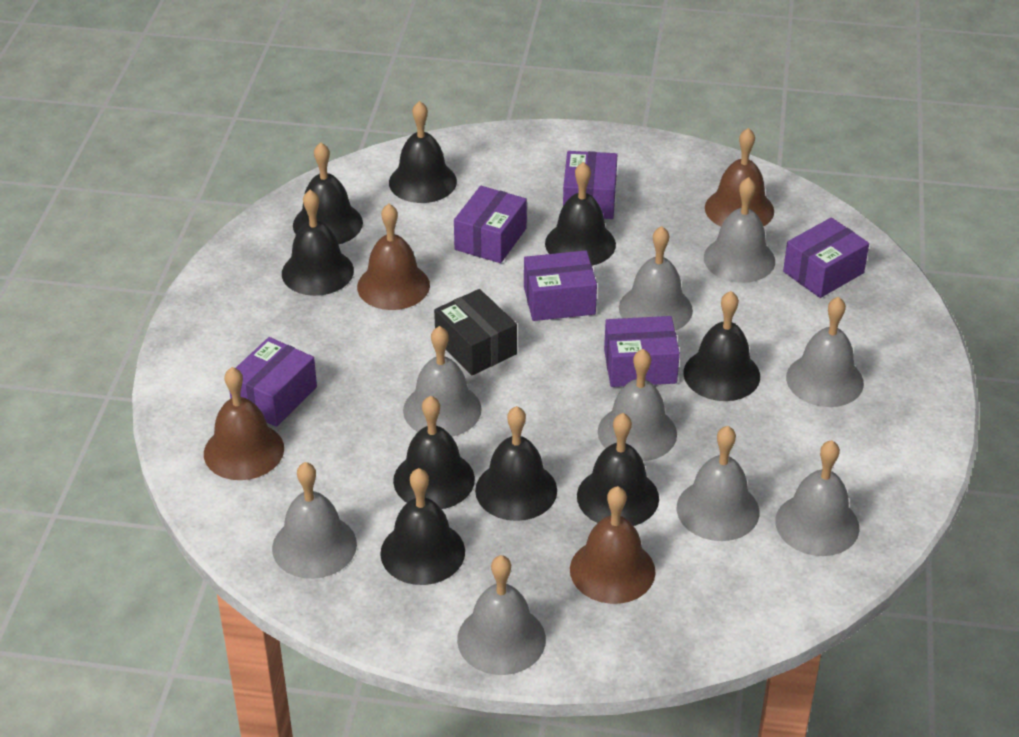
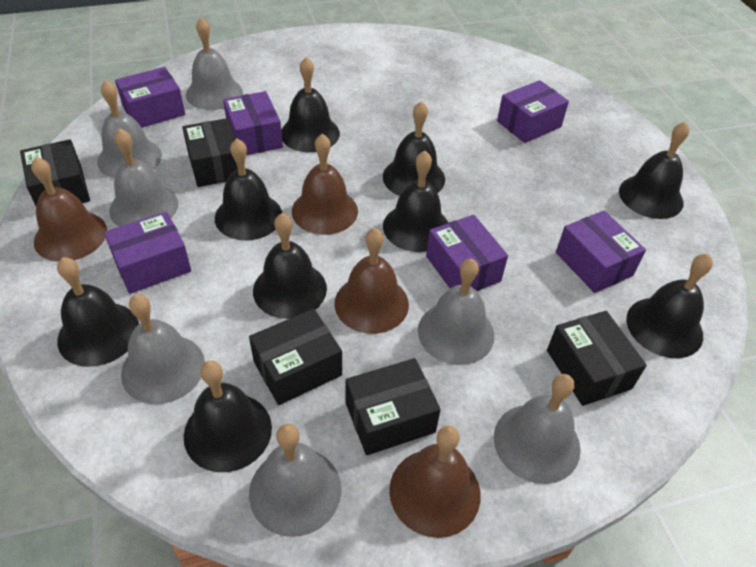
black box: 1 -> 5
grey bell: 9 -> 7

